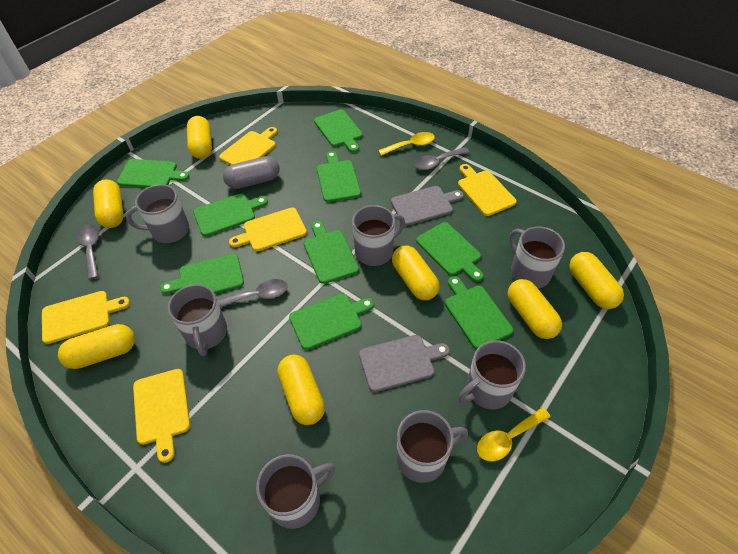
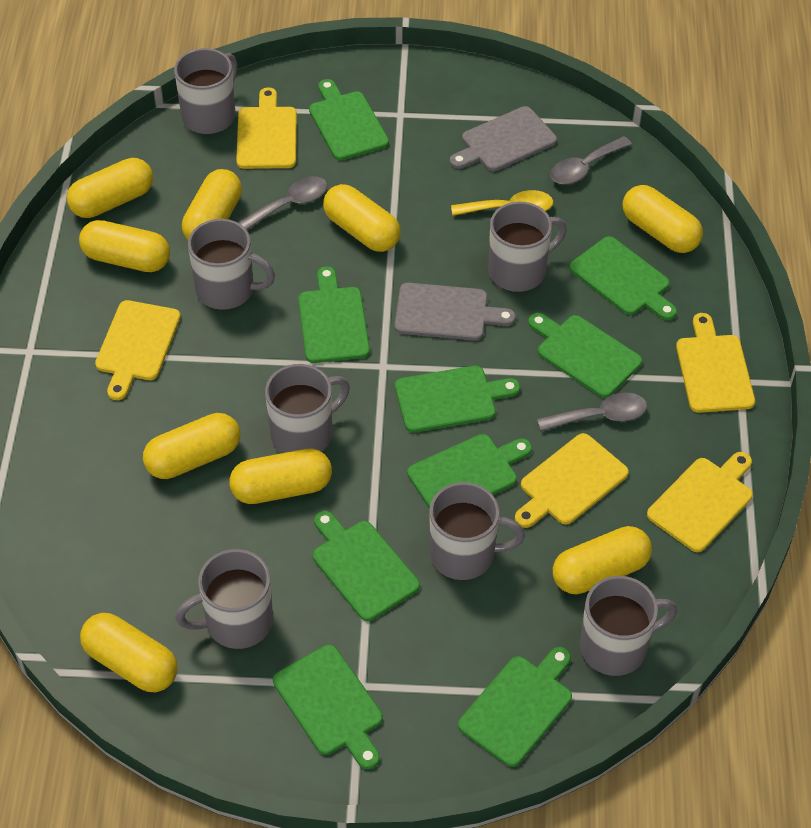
grey capsule: 1 -> 0
yellow capsule: 7 -> 9
yellow spoon: 2 -> 1

